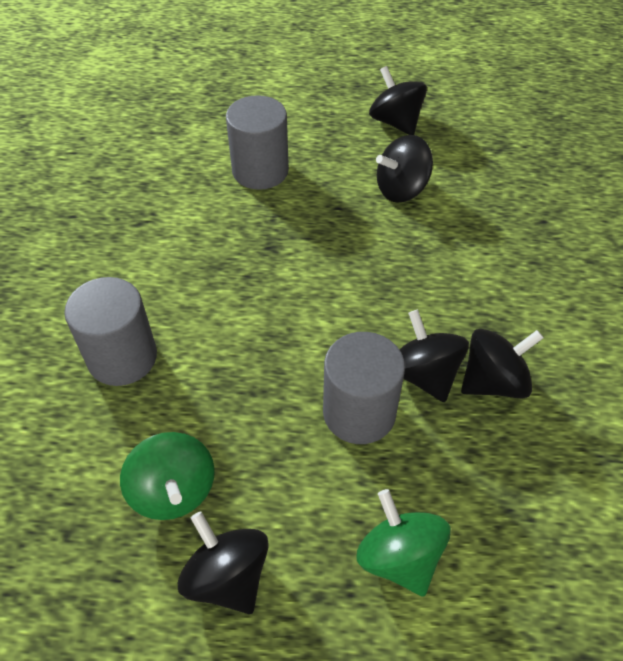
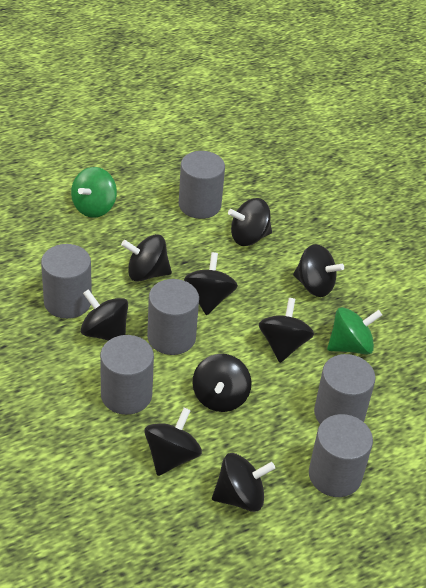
black spinning top: 5 -> 9
grey cylinder: 3 -> 6

